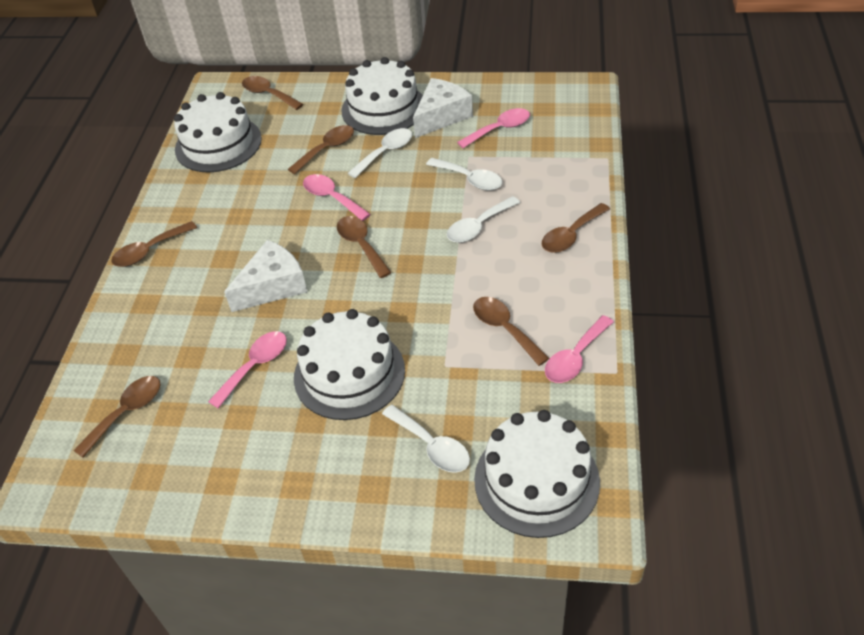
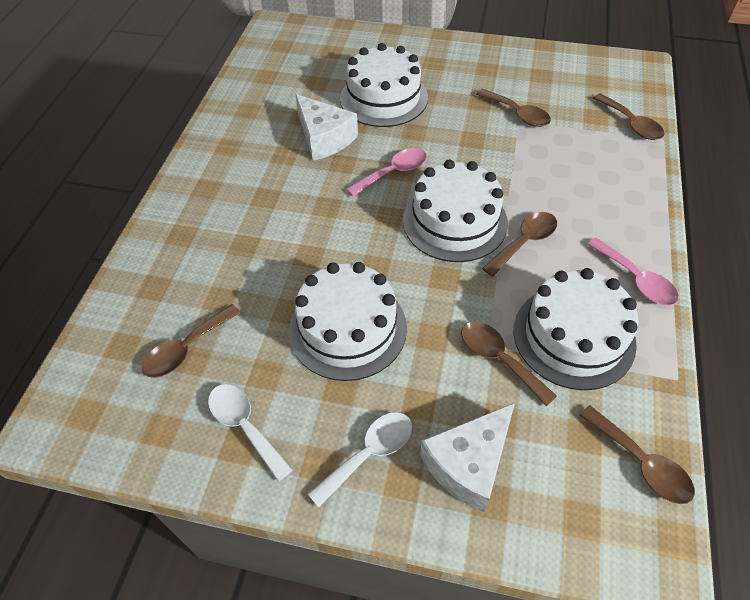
brown spoon: 7 -> 6
pink spoon: 4 -> 2
white spoon: 4 -> 2

